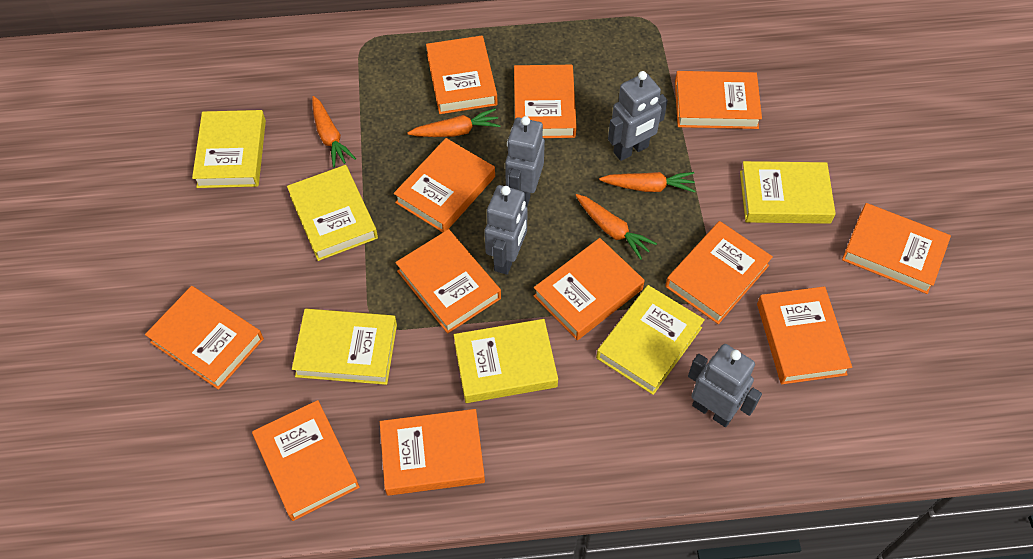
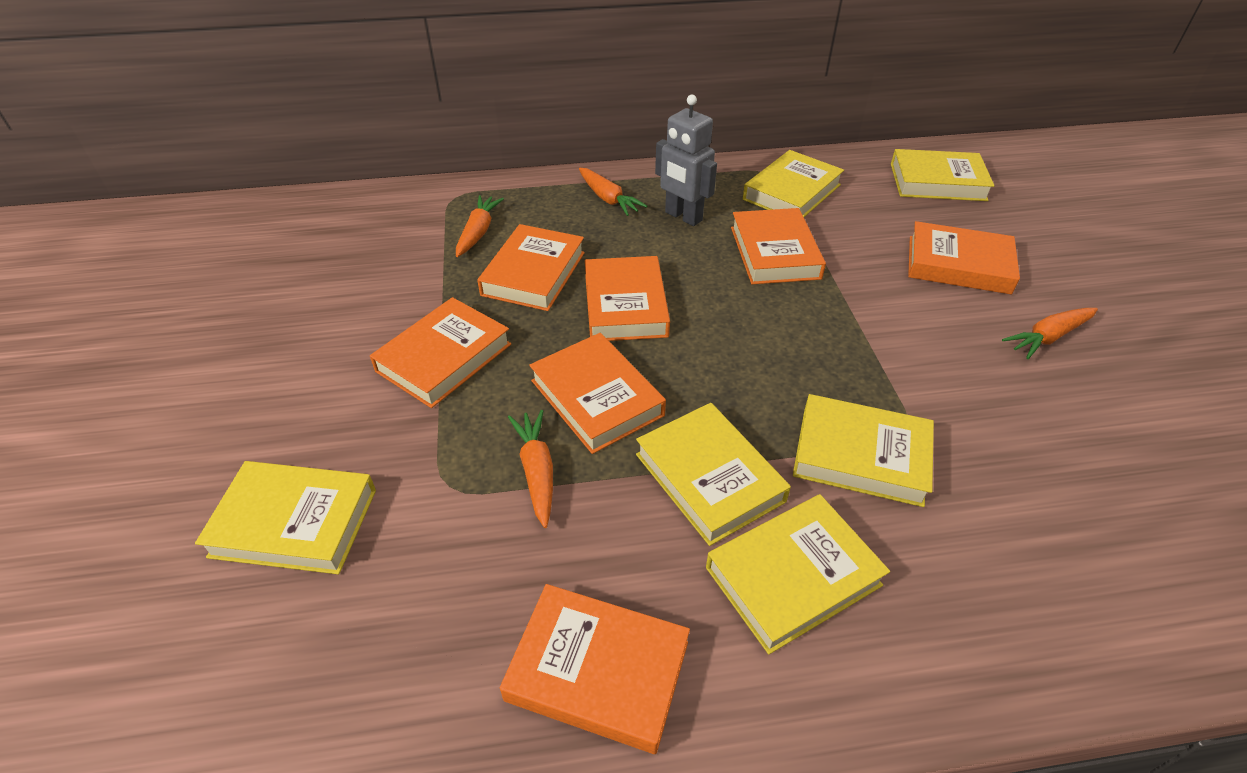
grey robot: 4 -> 1
orange book: 12 -> 7

